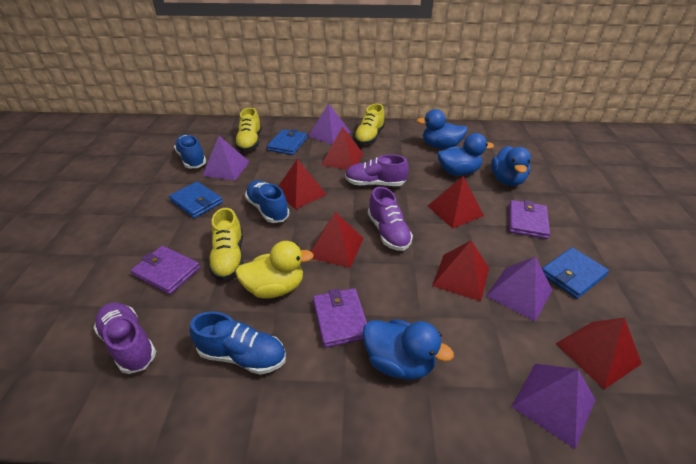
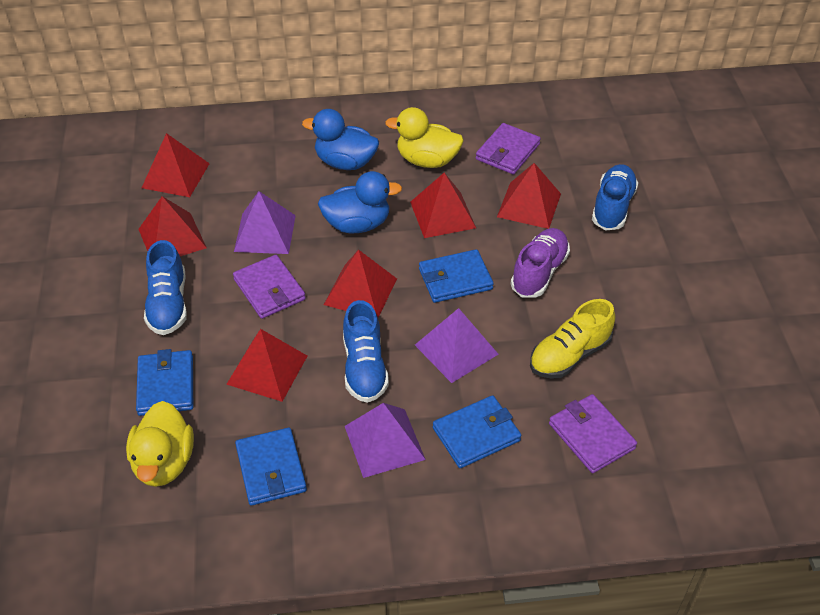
blue duck: 4 -> 2
blue wallet: 3 -> 4
purple pyramid: 4 -> 3
purple shoe: 3 -> 1
yellow duck: 1 -> 2
yellow shoe: 3 -> 1

